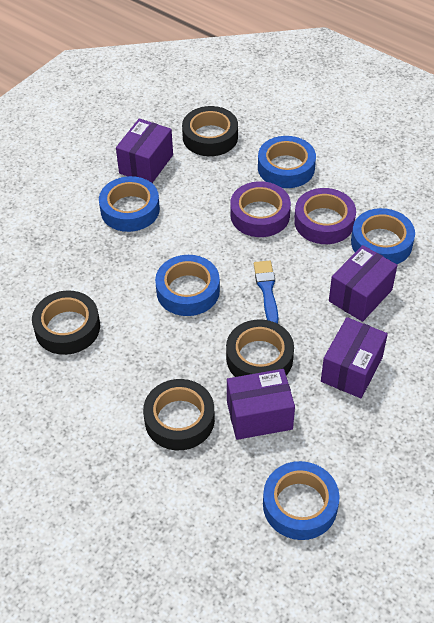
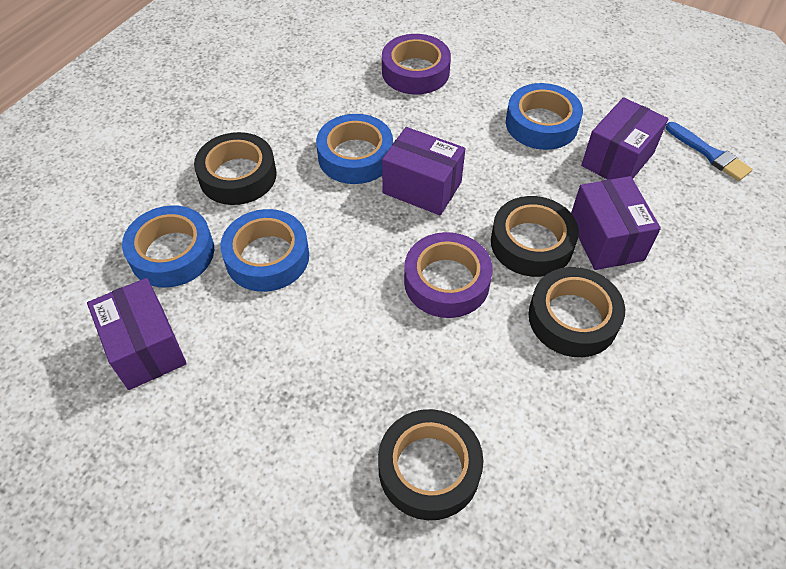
blue tape: 5 -> 4

